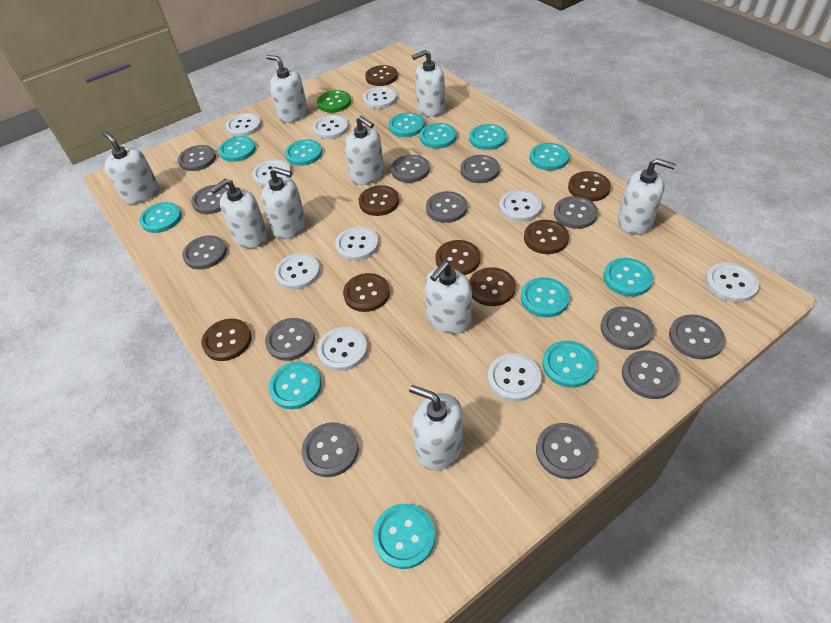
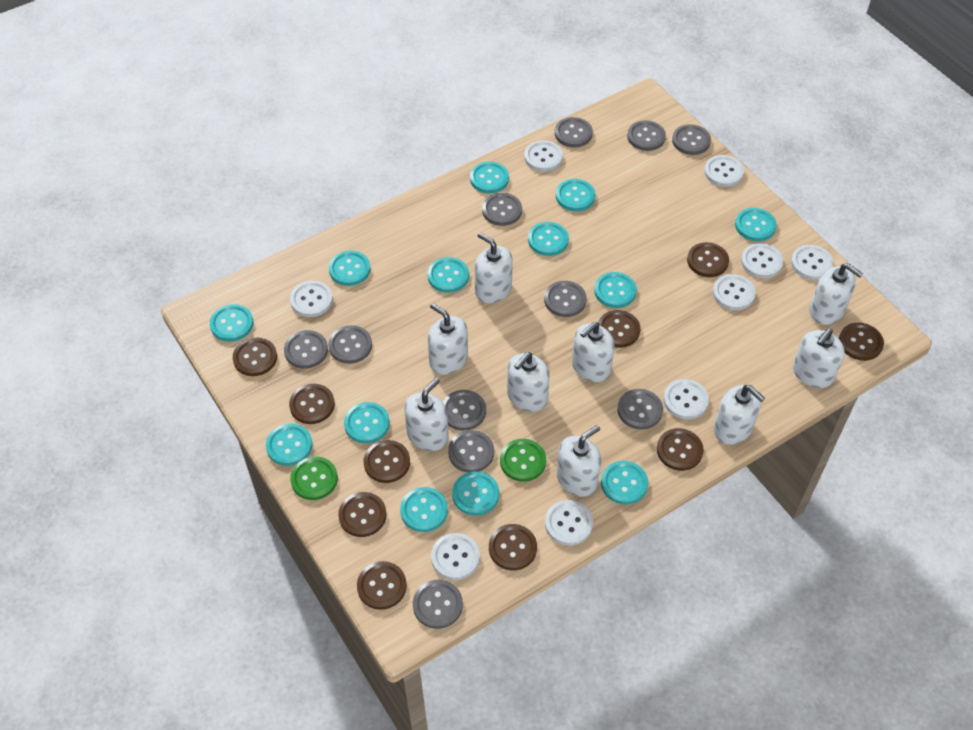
brown button: 8 -> 10
green button: 1 -> 2
grey button: 13 -> 11
turquoise button: 12 -> 13
white button: 10 -> 9

